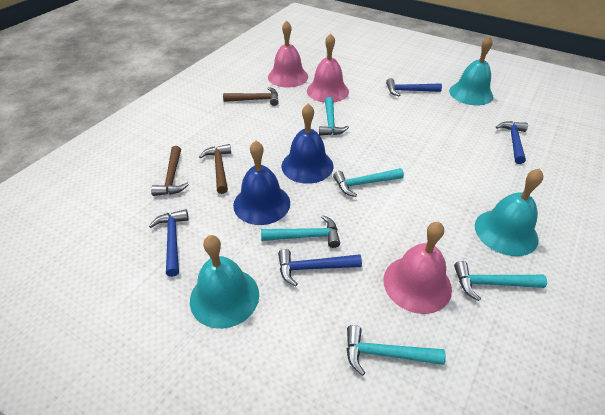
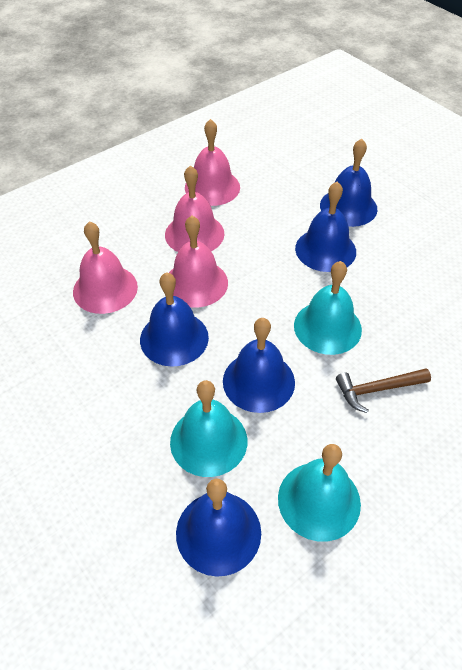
blue bell: 2 -> 5
blue hammer: 4 -> 0
brown hammer: 3 -> 1
pink bell: 3 -> 4
turquoise hammer: 5 -> 0

